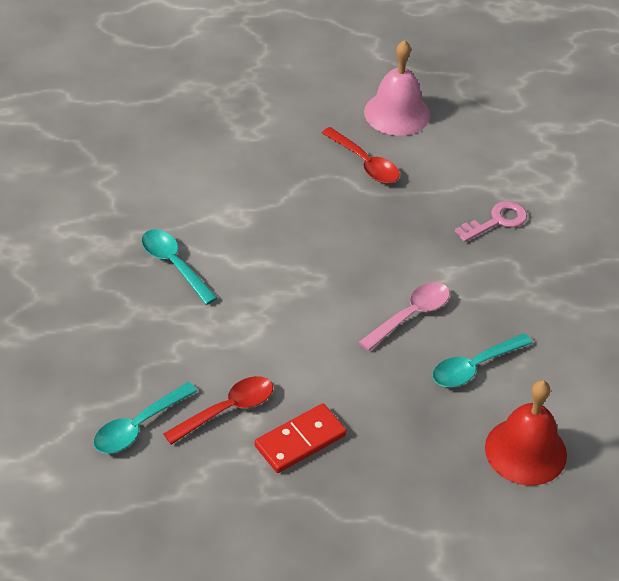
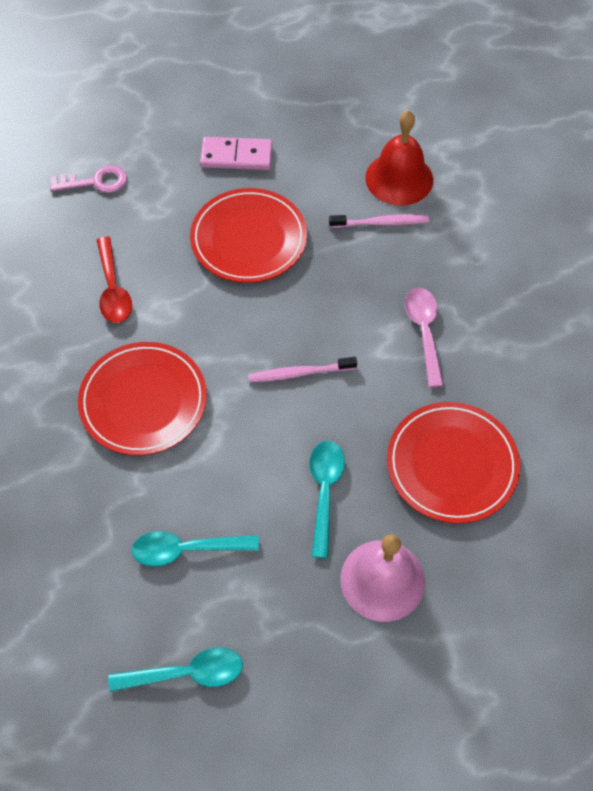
pink domino: 0 -> 1
pink toothbrush: 0 -> 2
red domino: 1 -> 0
red plate: 0 -> 3
red spoon: 2 -> 1

